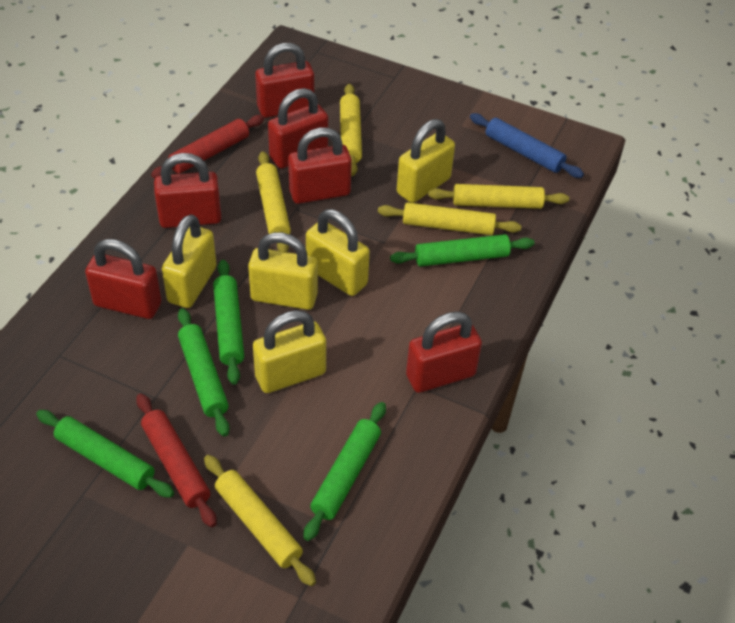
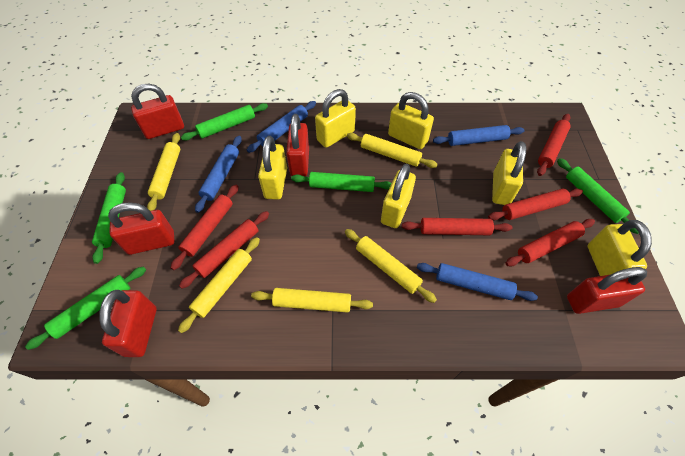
blue rolling pin: 1 -> 4
red padlock: 6 -> 5
red rolling pin: 2 -> 6
yellow padlock: 5 -> 6

